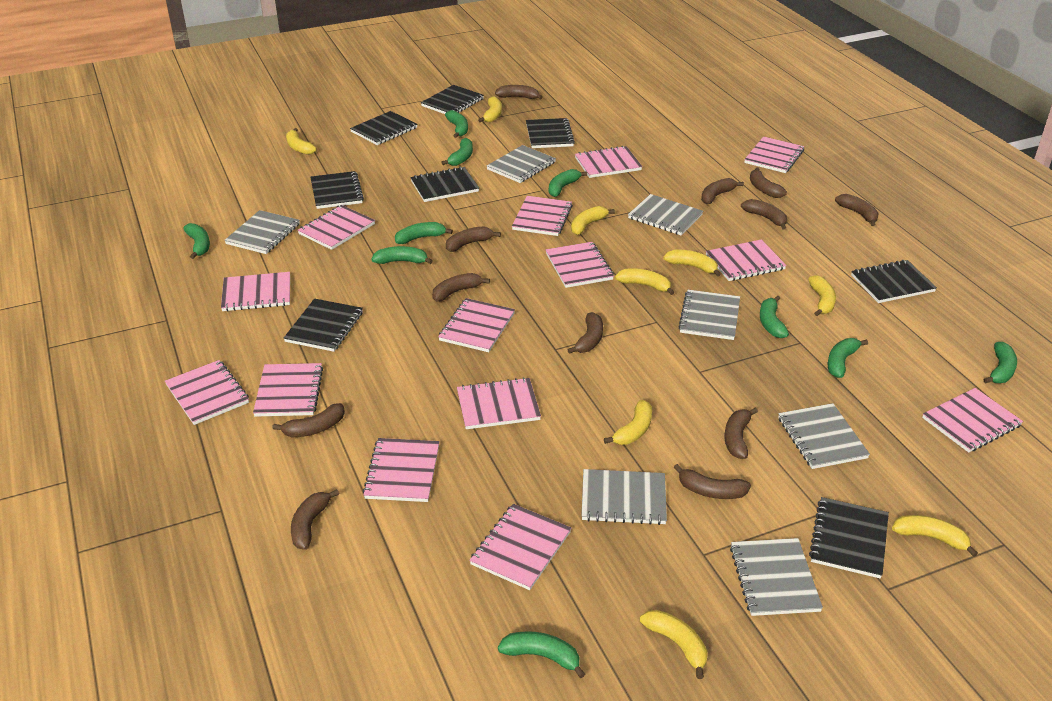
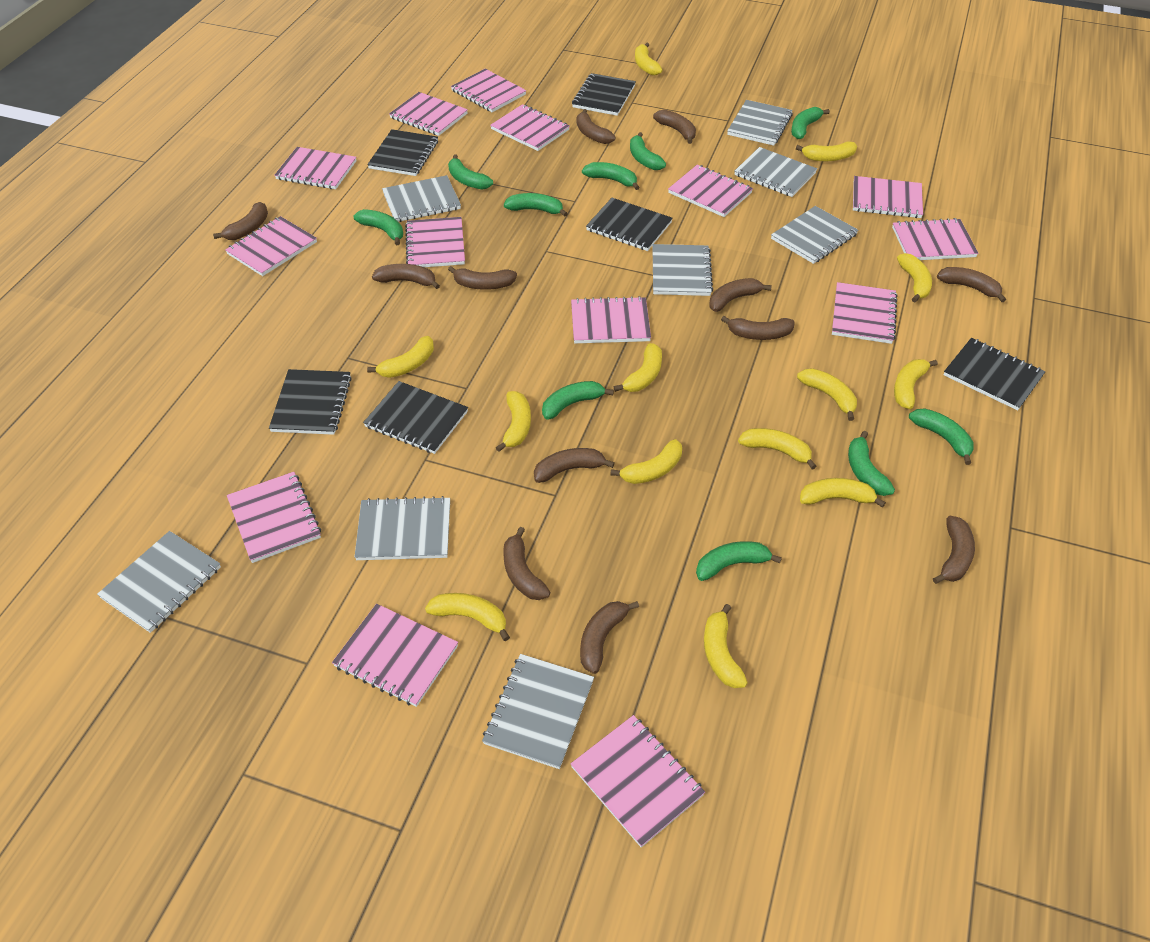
black notebook: 8 -> 6
grey notebook: 7 -> 8
yellow banana: 9 -> 13

